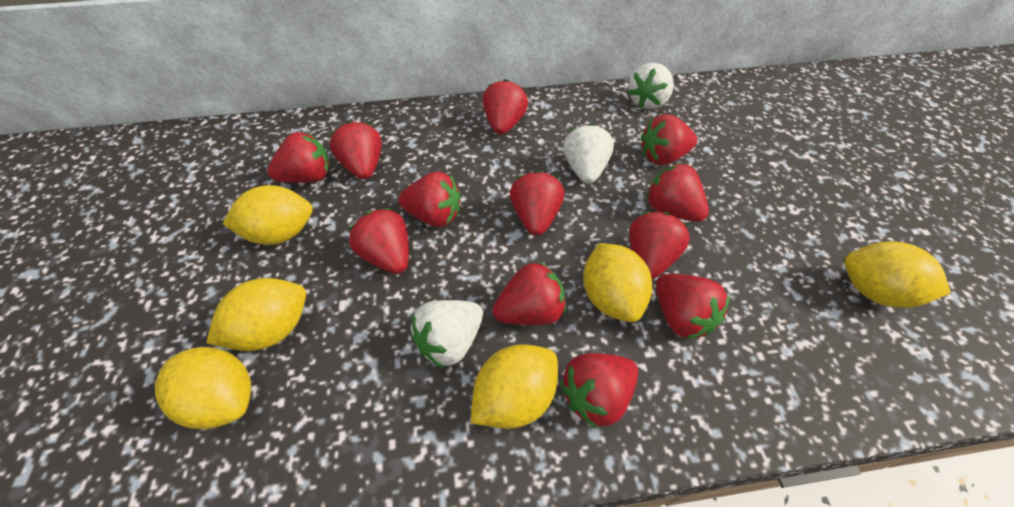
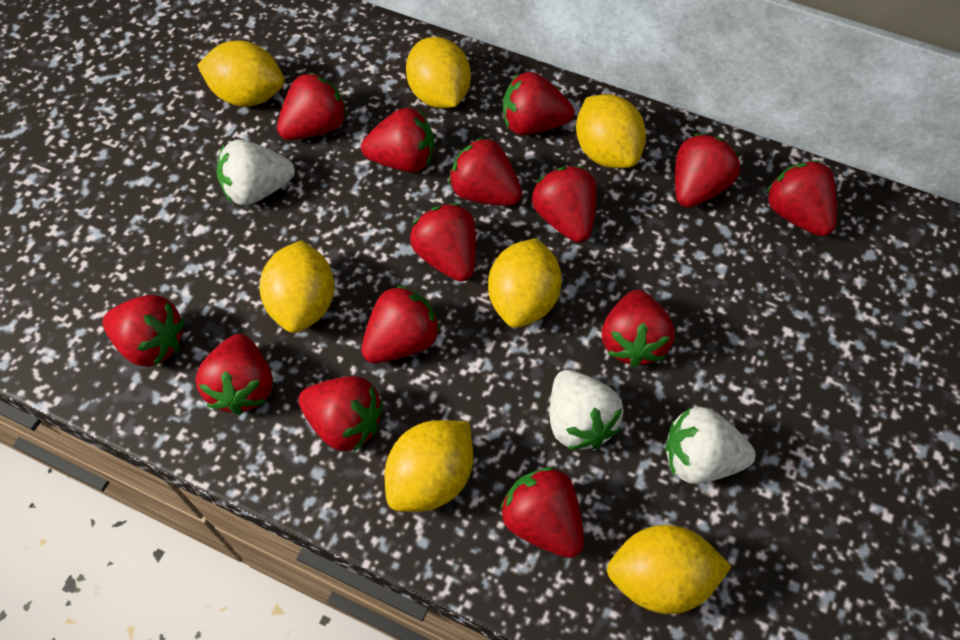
red strawberry: 12 -> 14
yellow lemon: 6 -> 7

